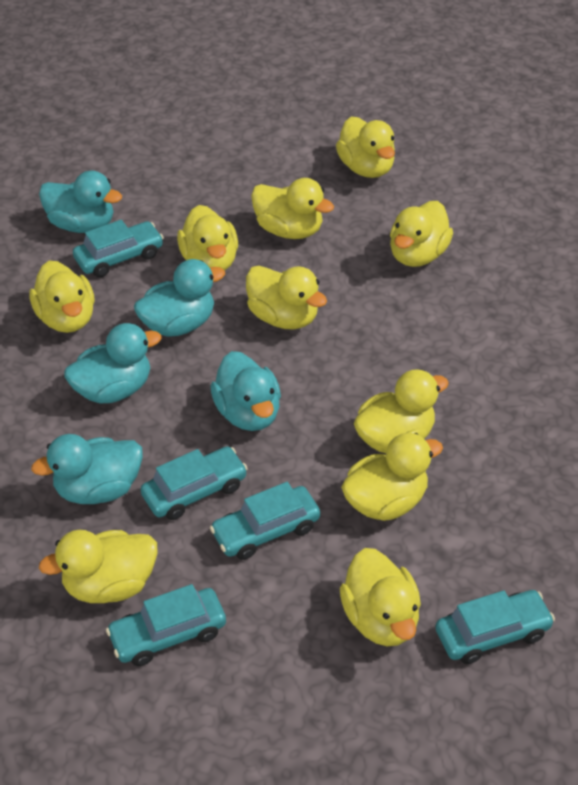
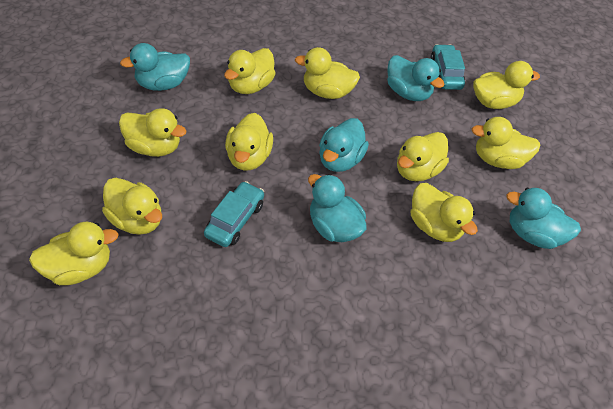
turquoise car: 5 -> 2

